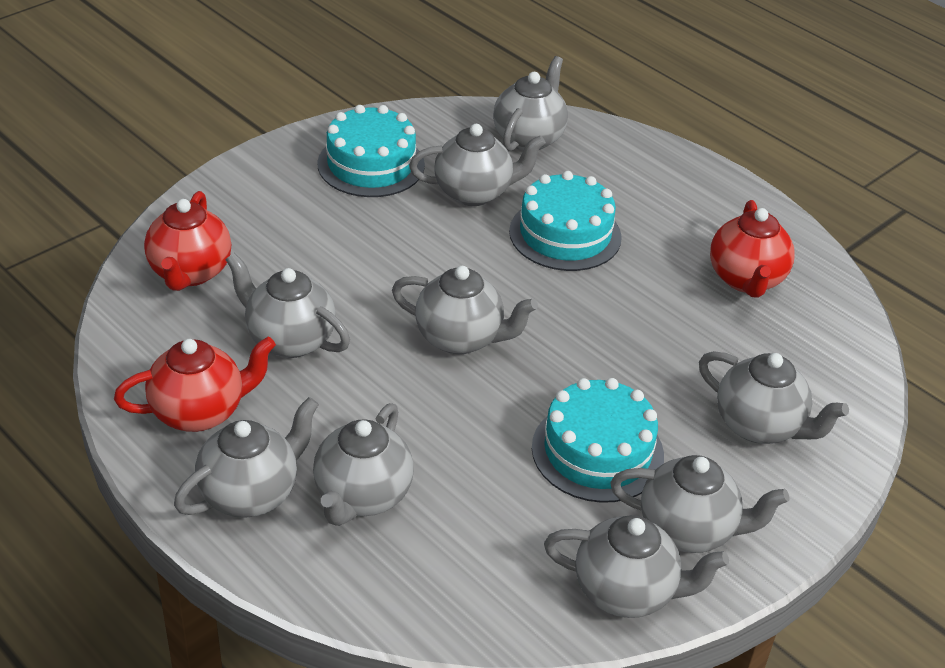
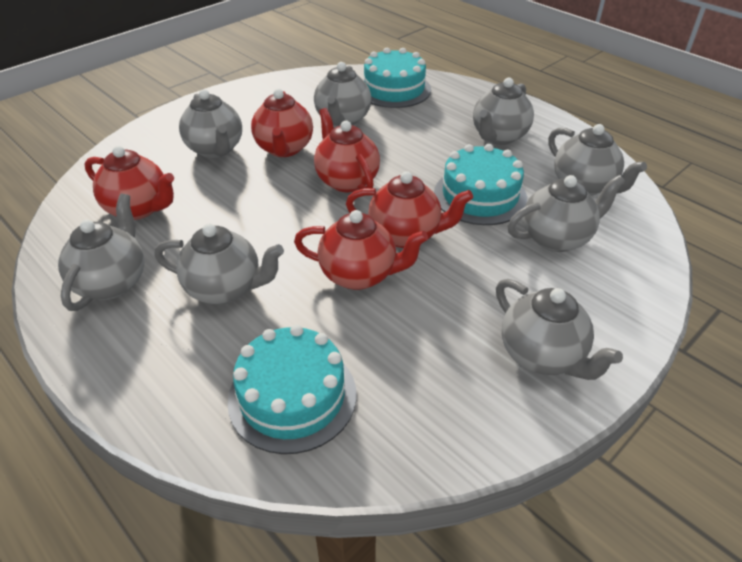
grey teapot: 9 -> 8
red teapot: 3 -> 5

